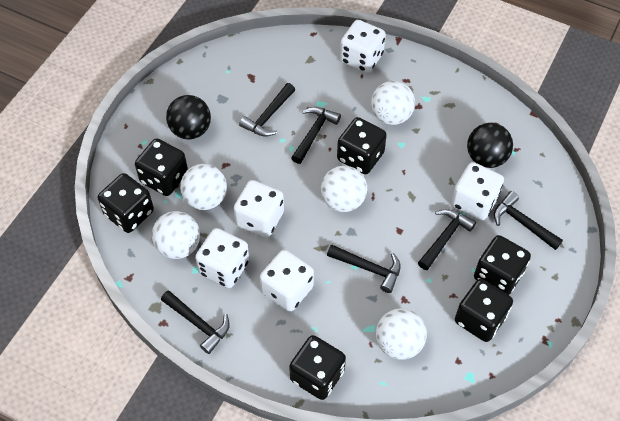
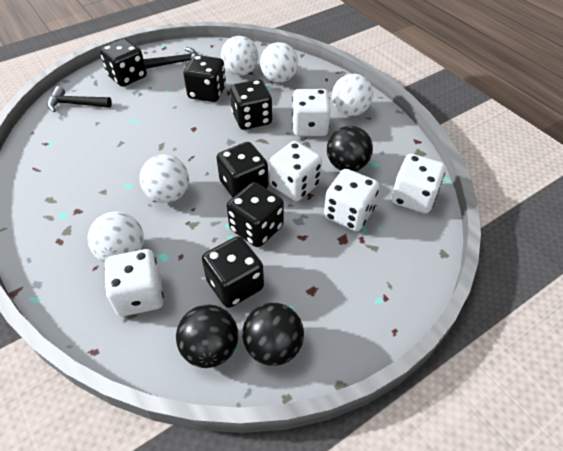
black ball: 2 -> 3
black hammer: 6 -> 2

